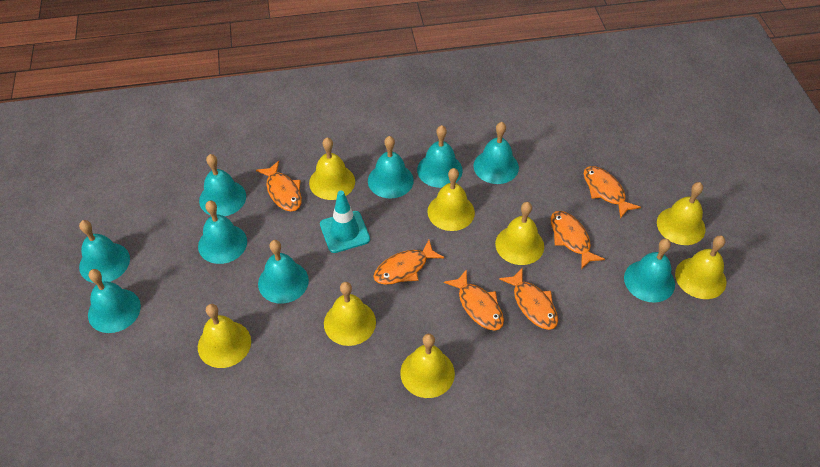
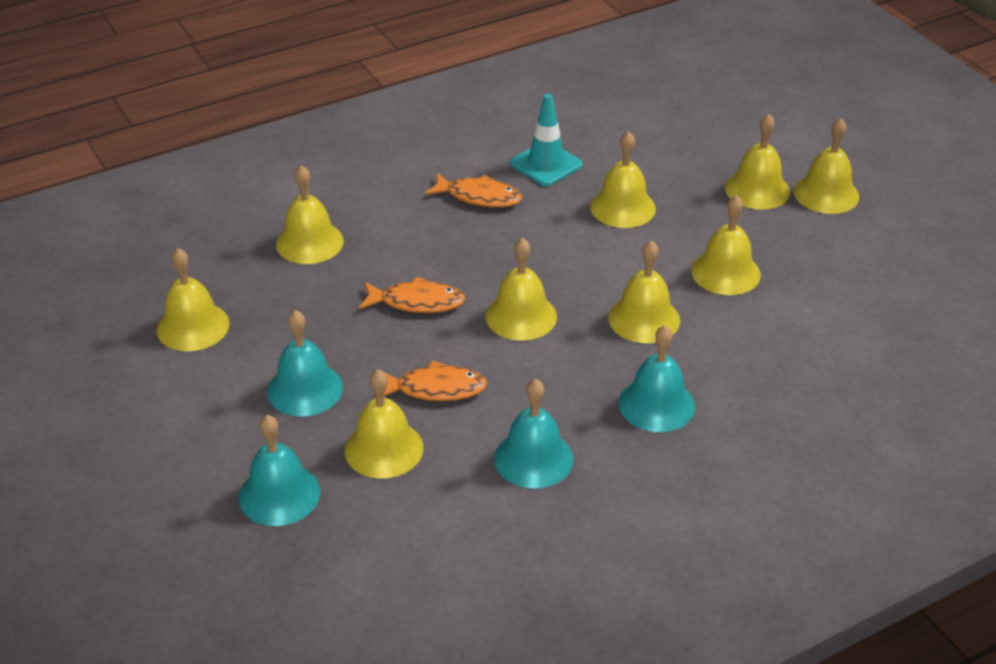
orange fish: 6 -> 3
turquoise bell: 9 -> 4
yellow bell: 8 -> 9

